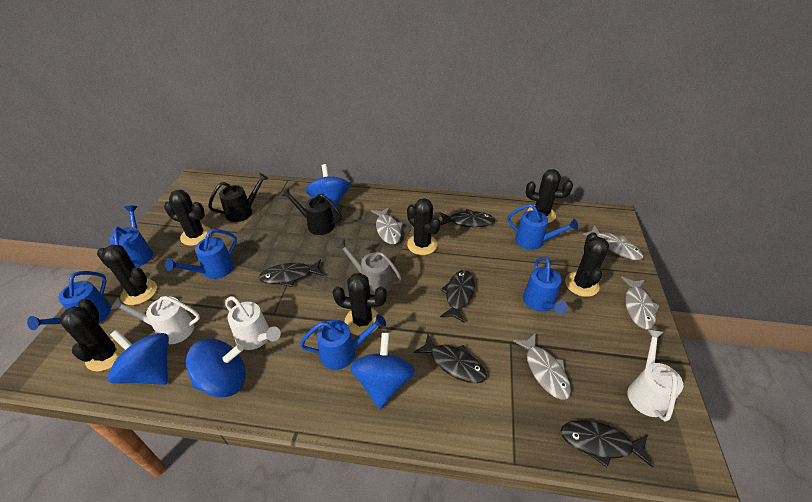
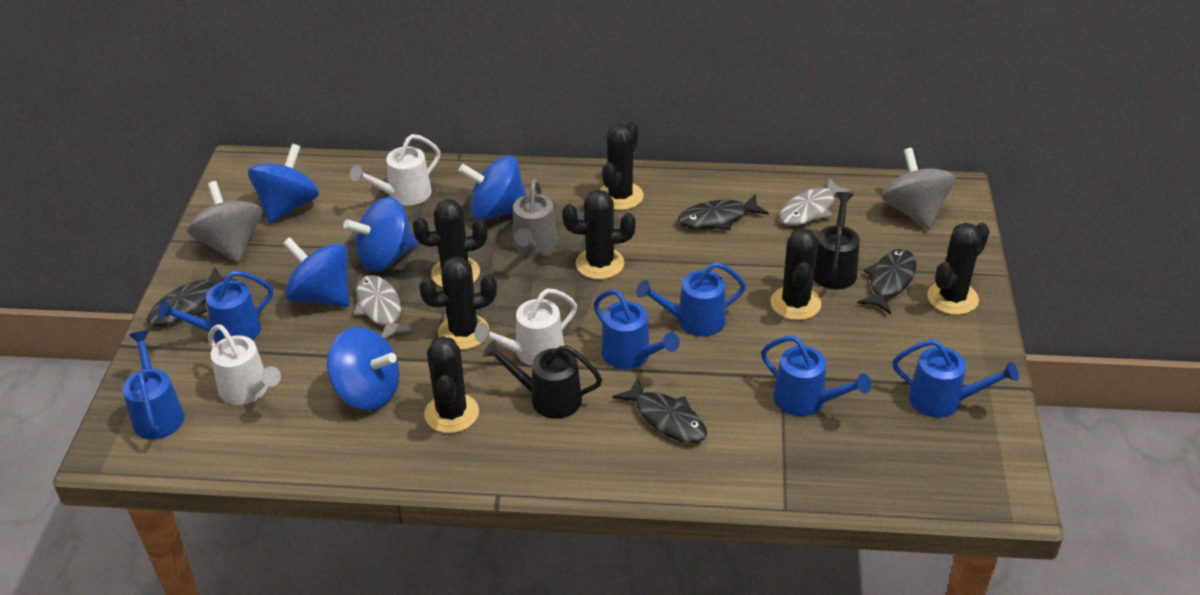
black fish: 5 -> 4
blue spinning top: 4 -> 5
grey fish: 4 -> 2
grey spinning top: 0 -> 2

